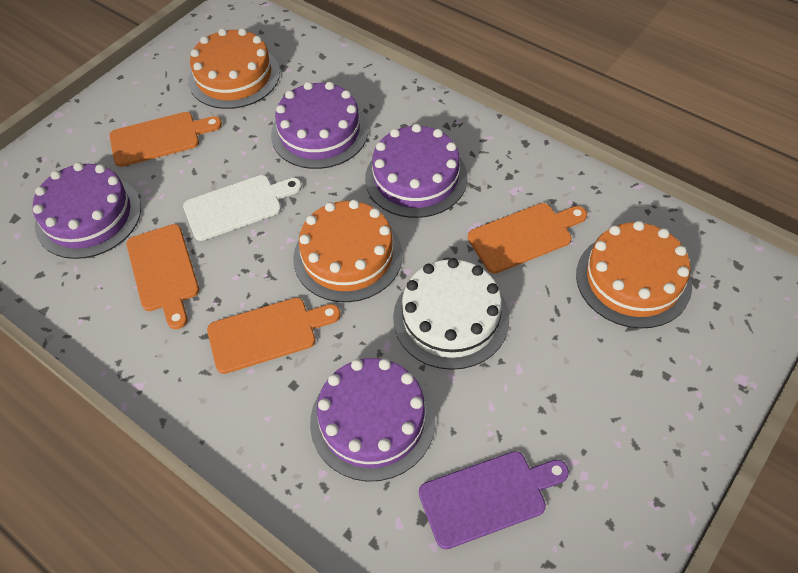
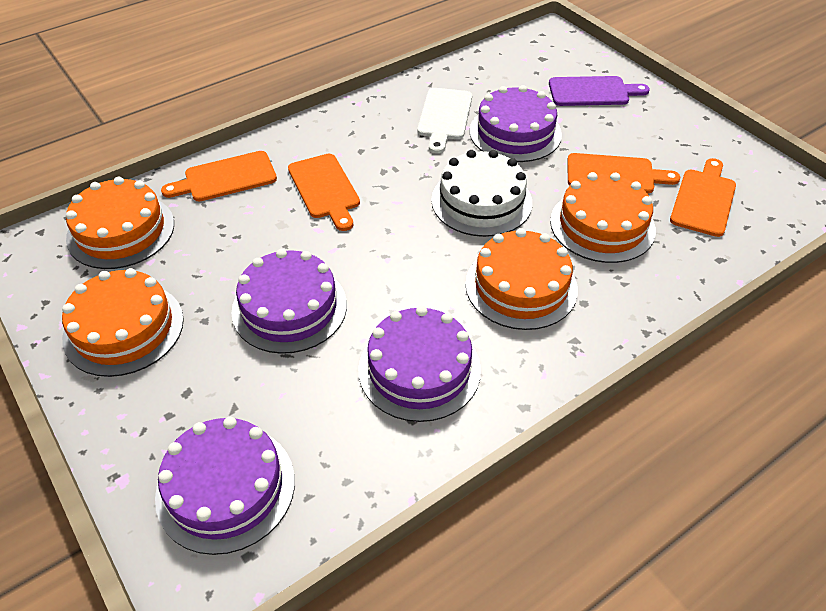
orange cake: 3 -> 4

